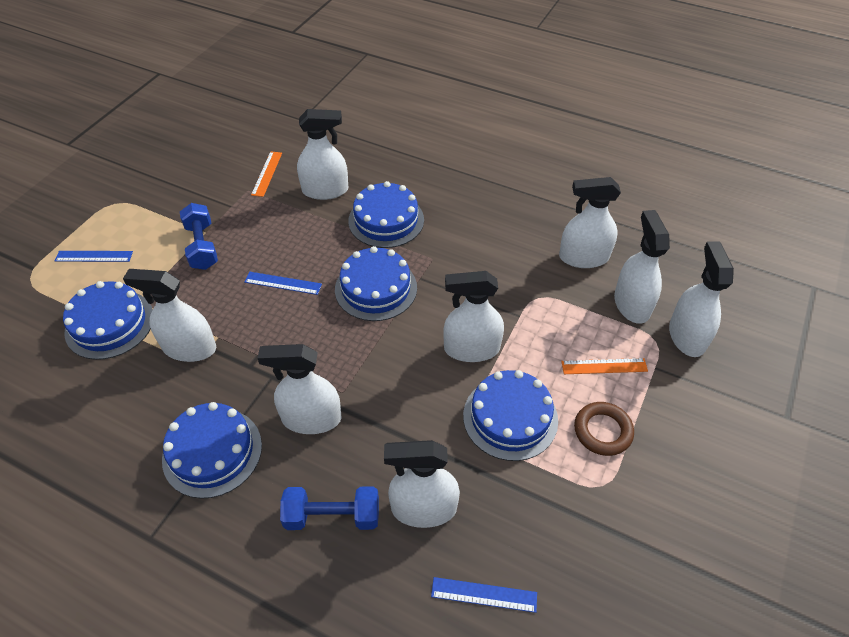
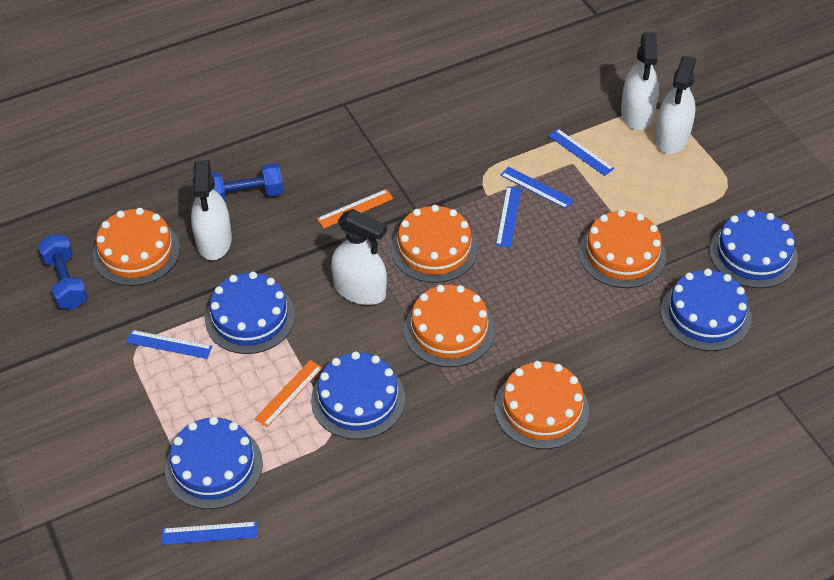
blue ruler: 3 -> 5
brown ring: 1 -> 0
orange cake: 0 -> 5
white spray bottle: 8 -> 4

